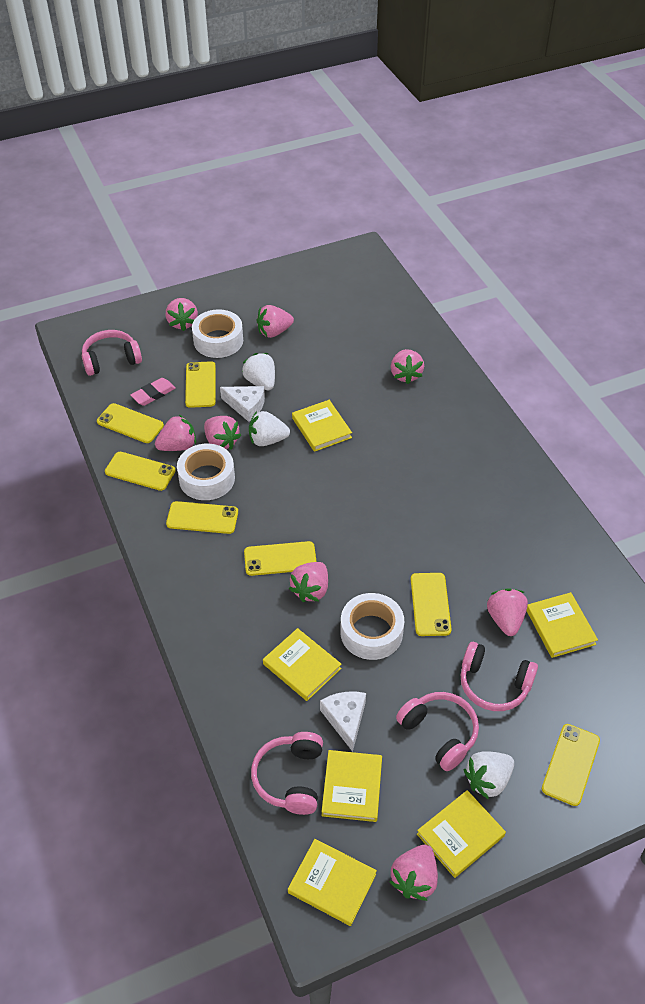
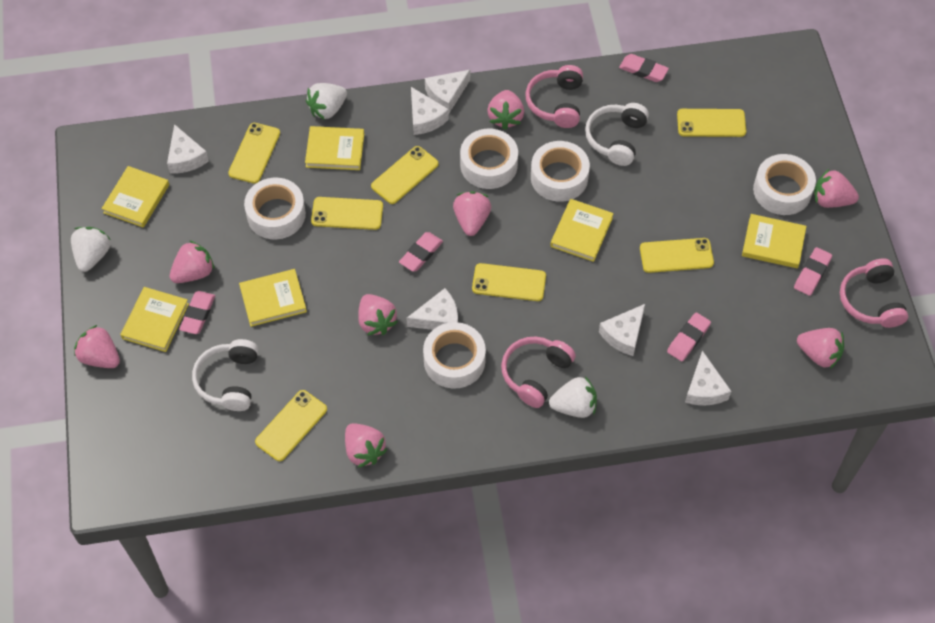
pink eraser: 1 -> 5
pink headphones: 4 -> 3
white cheese: 2 -> 6
white headphones: 0 -> 2
white tape: 3 -> 5

